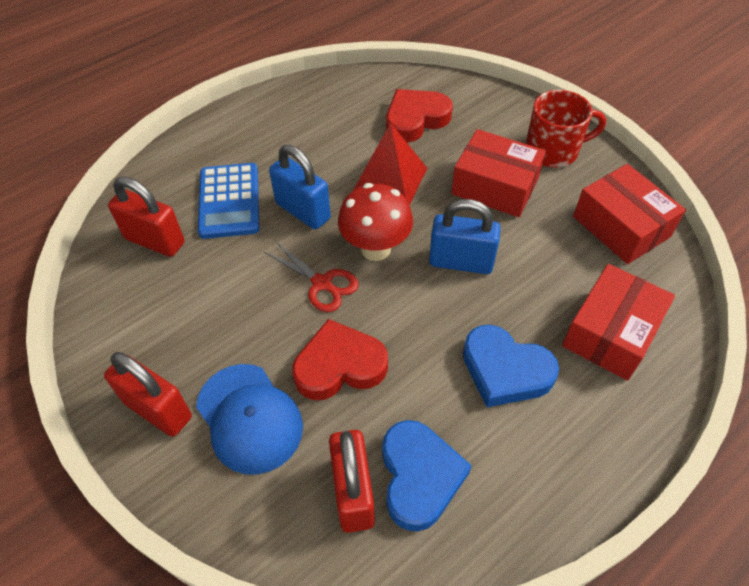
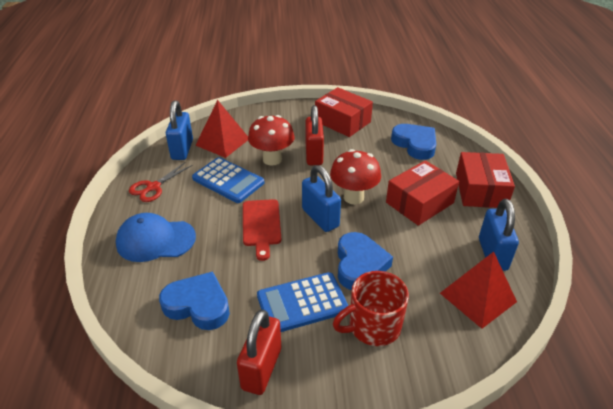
blue calculator: 1 -> 2
blue heart: 2 -> 3
blue padlock: 2 -> 3
red cutting board: 0 -> 1
red heart: 2 -> 0
red mushroom: 1 -> 2
red padlock: 3 -> 2
red pyramid: 1 -> 2

